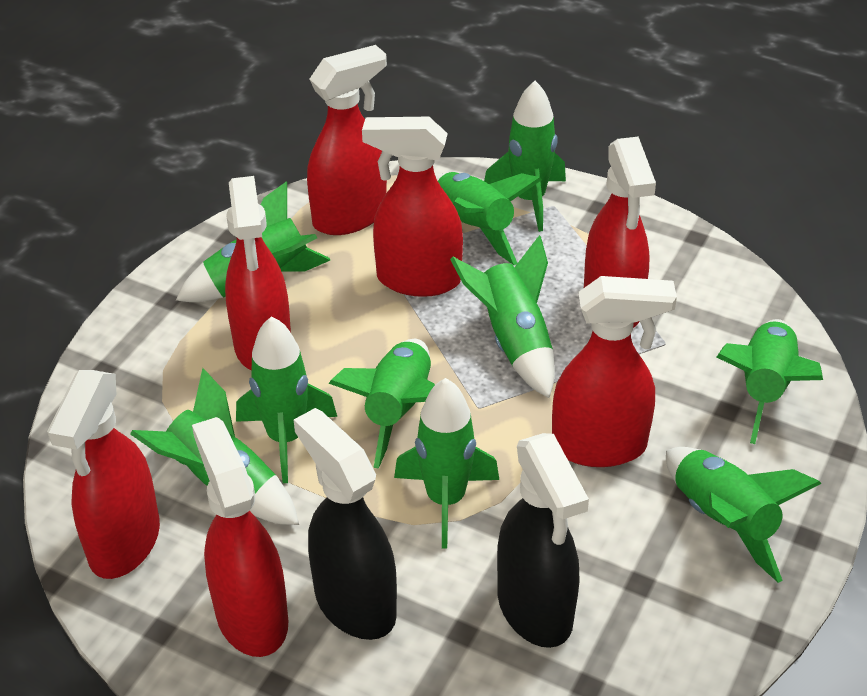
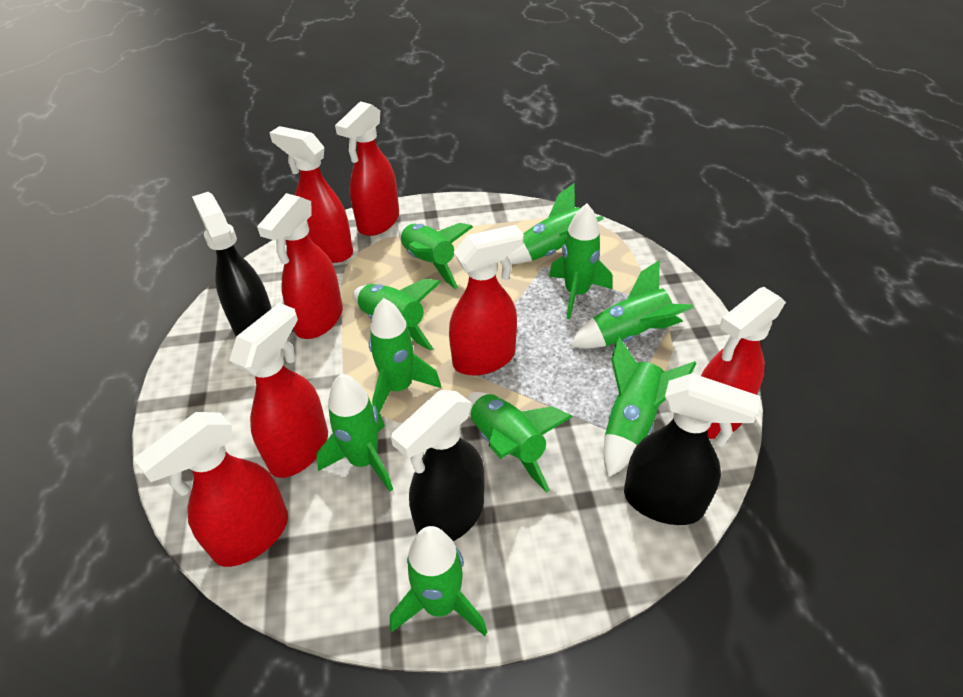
black spray bottle: 2 -> 3

